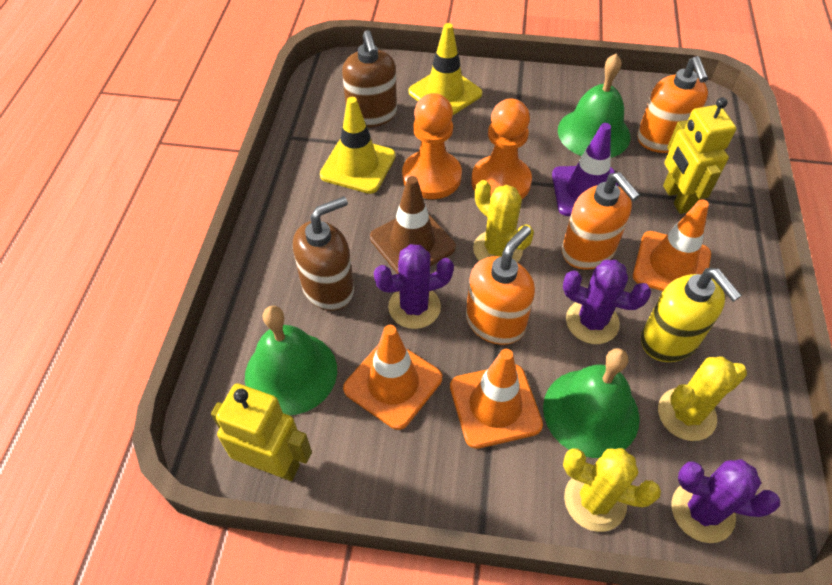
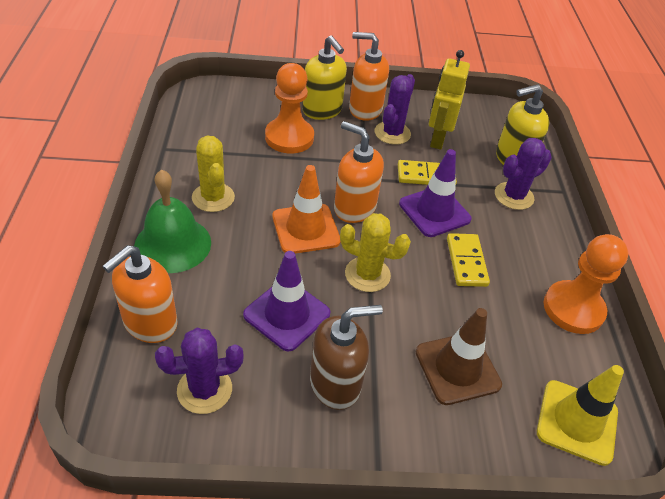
brown soap dispenser: 2 -> 1
green bell: 3 -> 1
orange traffic cone: 3 -> 1
purple traffic cone: 1 -> 2
yellow cactus: 3 -> 2
yellow domino: 0 -> 2
yellow robot: 2 -> 1
yellow soap dispenser: 1 -> 2
yellow traffic cone: 2 -> 1

